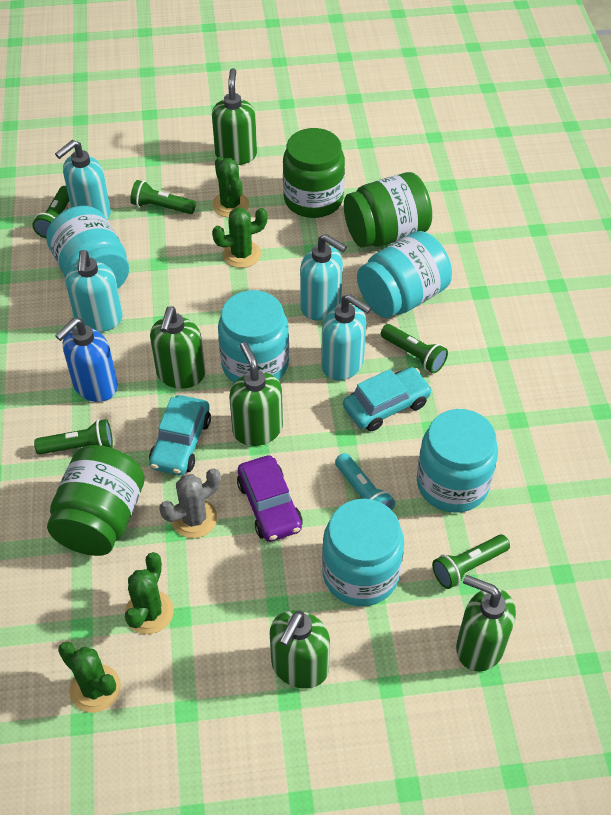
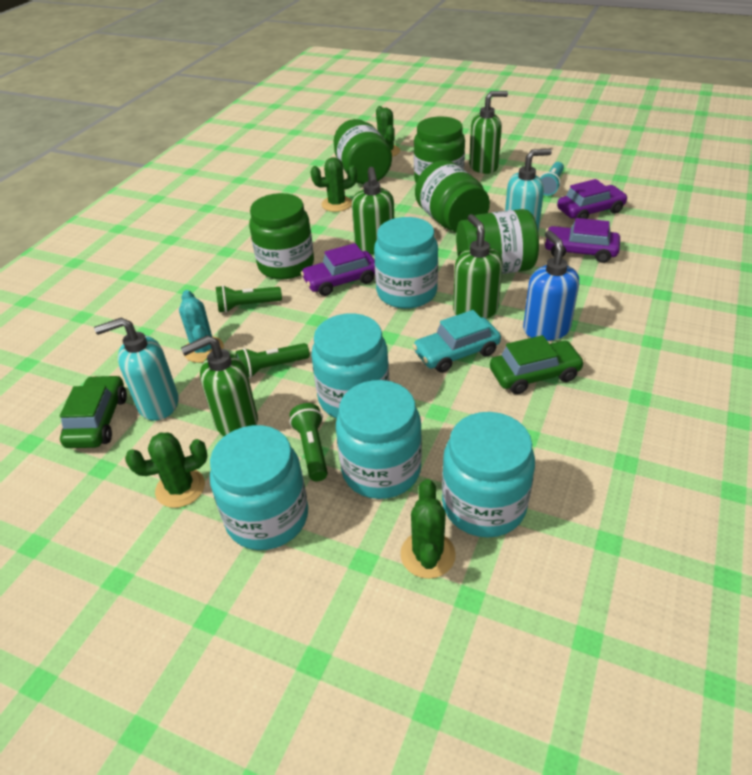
green car: 0 -> 2
green flashlight: 5 -> 3
green jar: 3 -> 5
green soap dispenser: 5 -> 4
grey cactus: 1 -> 0
purple car: 1 -> 3
turquoise cactus: 0 -> 1
turquoise car: 2 -> 1
turquoise soap dispenser: 4 -> 2

